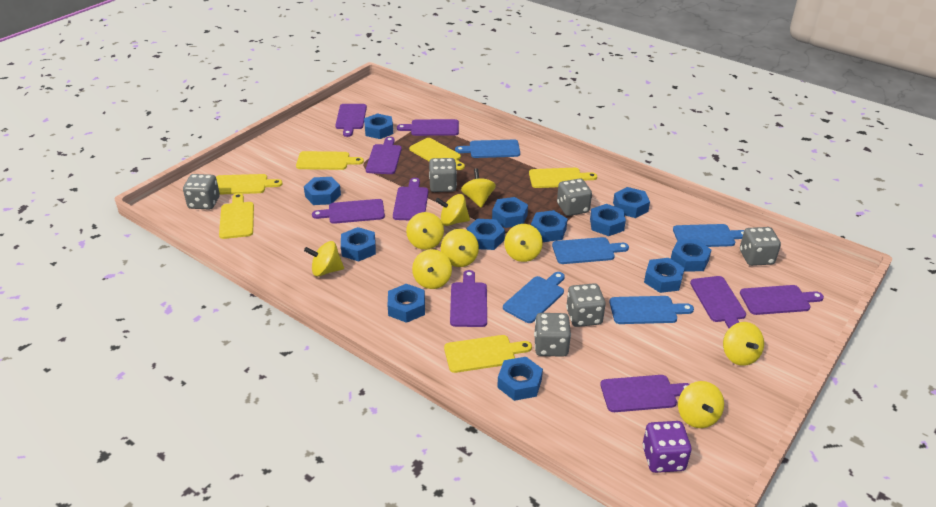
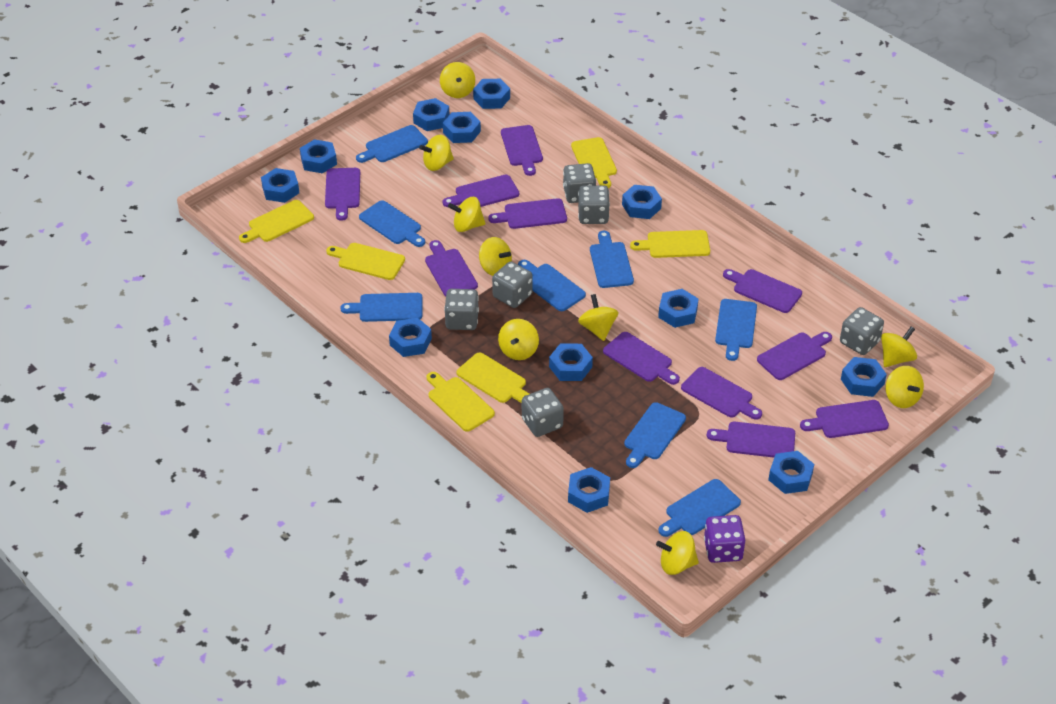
blue cutting board: 5 -> 8
purple cutting board: 9 -> 11

